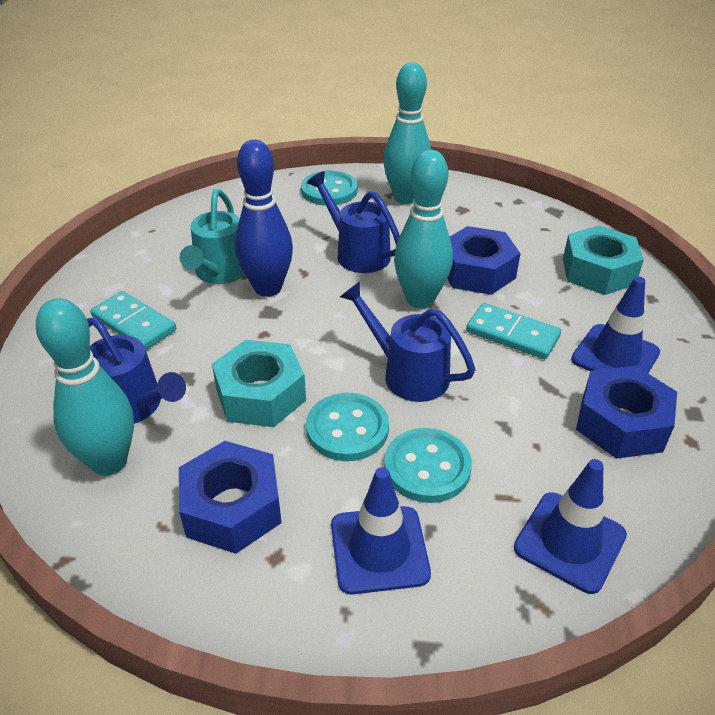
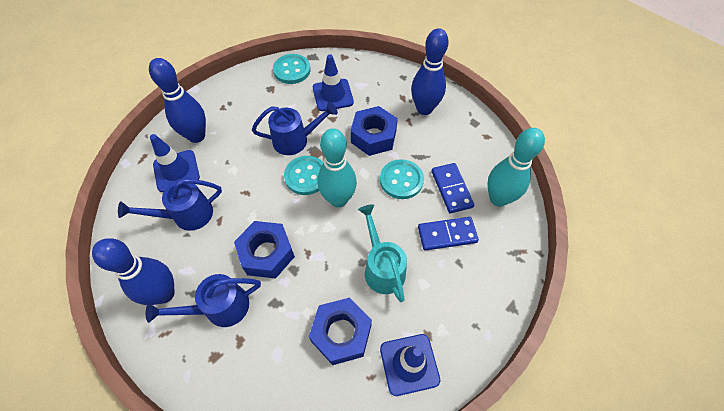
blue bowling pin: 1 -> 3
blue domino: 0 -> 2
turquoise bowling pin: 3 -> 2
turquoise domino: 2 -> 0
turquoise nut: 2 -> 0

